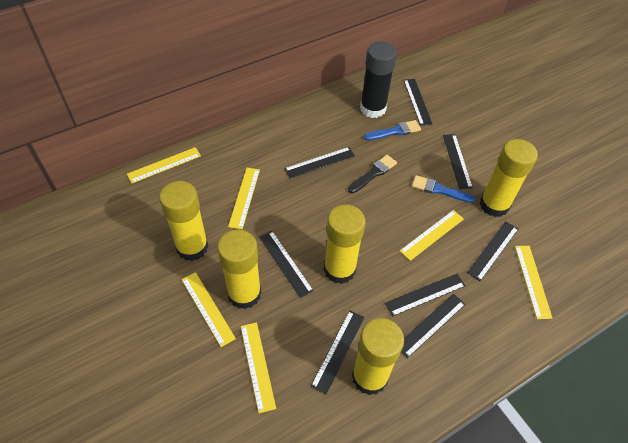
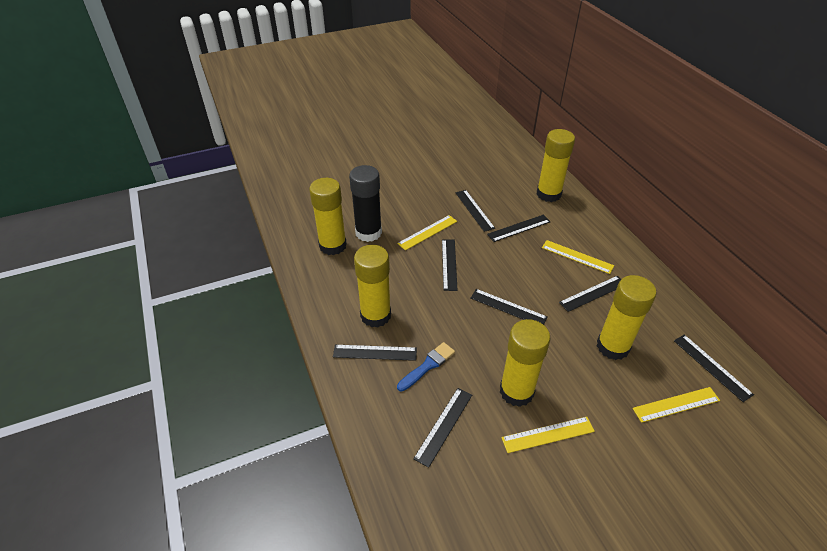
black brush: 1 -> 0
blue brush: 2 -> 1
yellow ruler: 6 -> 4

